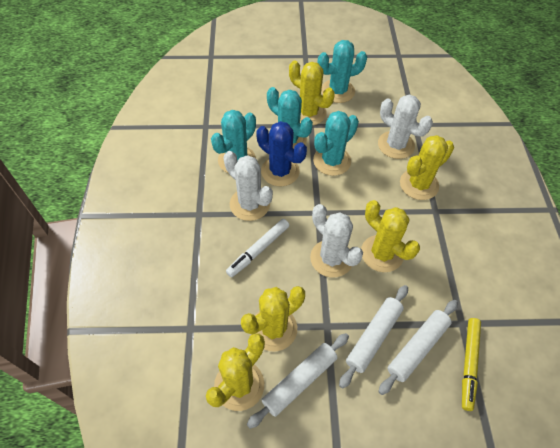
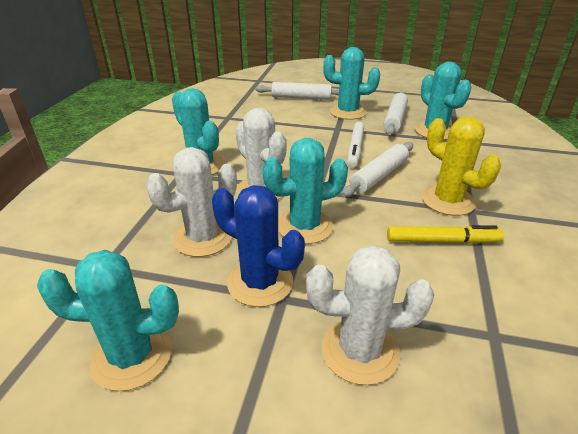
turquoise cactus: 4 -> 5
yellow cactus: 5 -> 1

